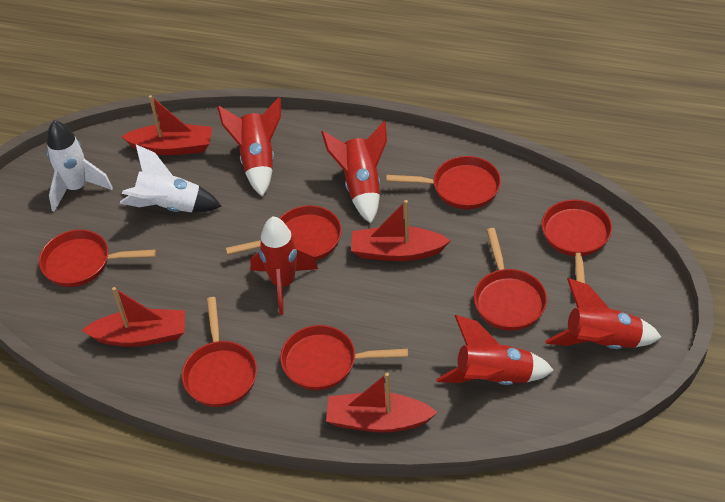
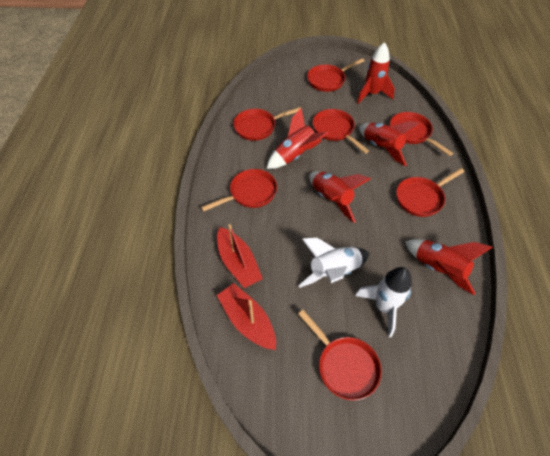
red boat: 4 -> 2

